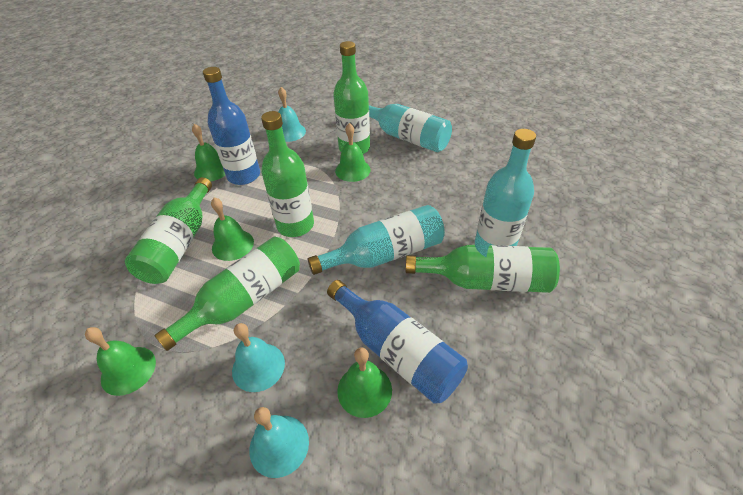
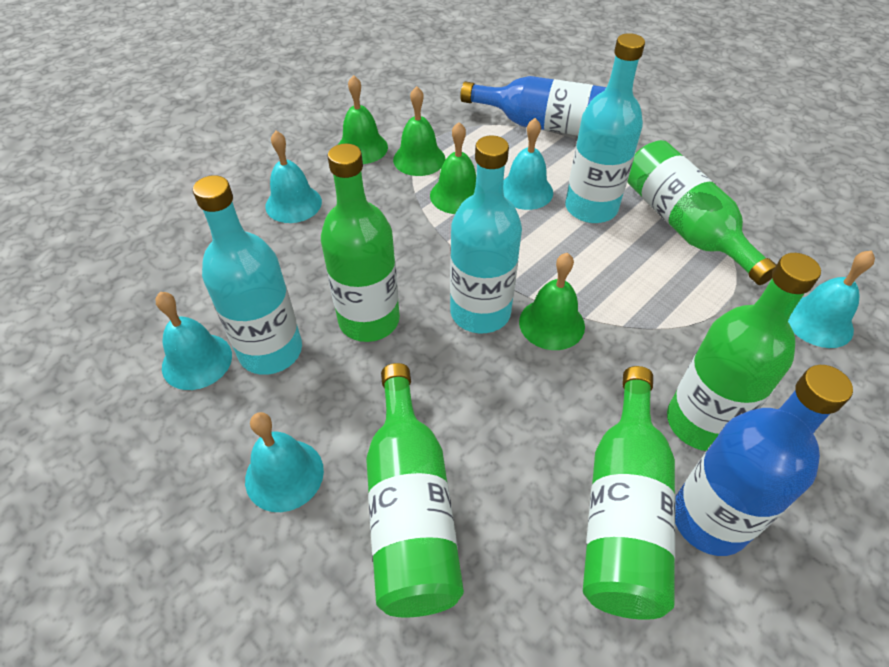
green bell: 5 -> 4
turquoise bell: 3 -> 5

